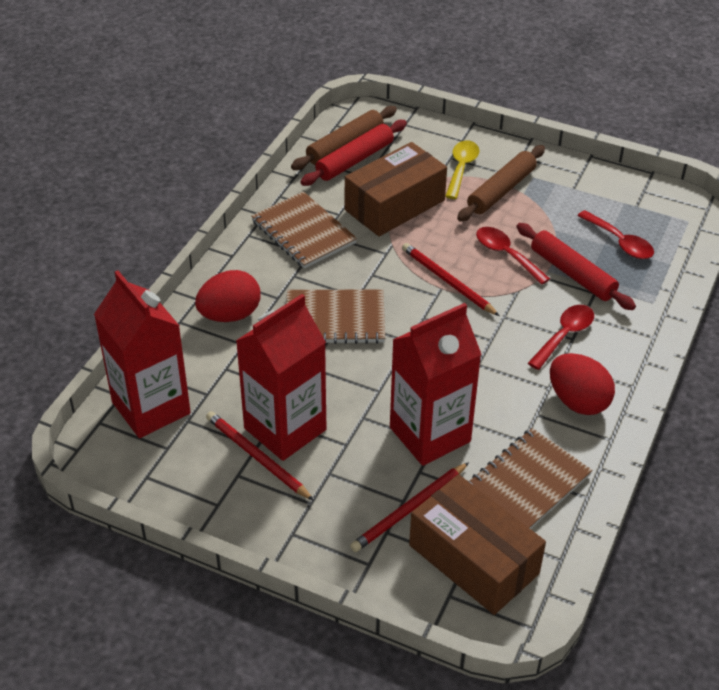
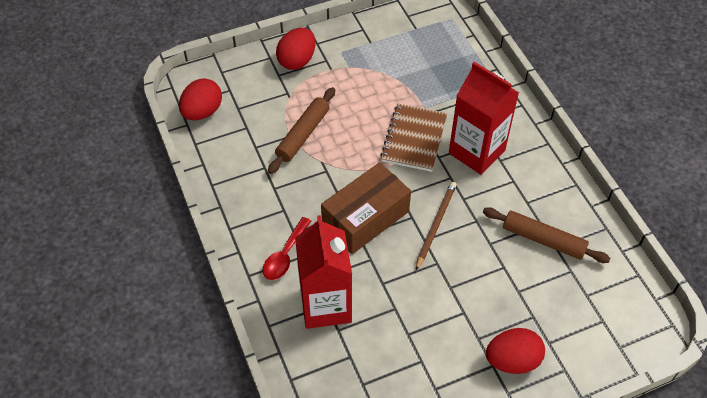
brown box: 2 -> 1
brown notebook: 3 -> 1
brown pencil: 0 -> 1
red carton: 3 -> 2
red egg: 2 -> 3
red pencil: 3 -> 0
red rolling pin: 2 -> 0
red spoon: 3 -> 1
yellow spoon: 1 -> 0

